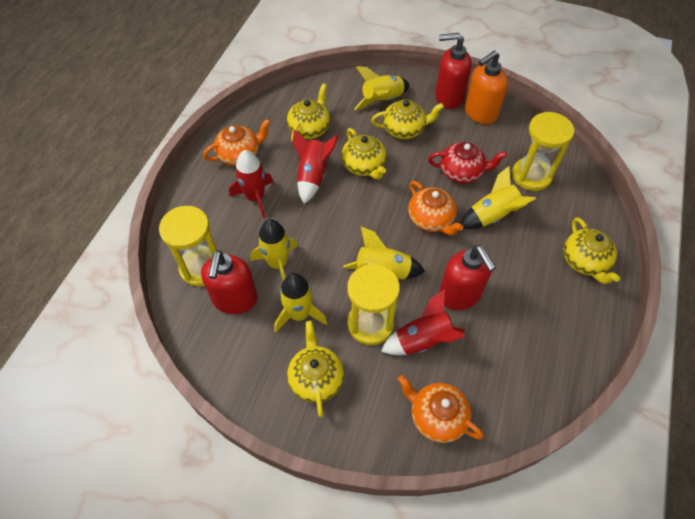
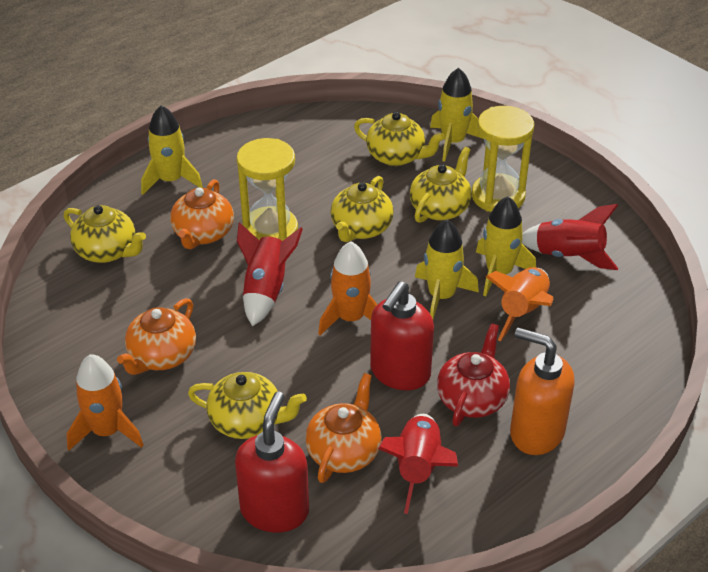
orange rocket: 0 -> 3
red soap dispenser: 3 -> 2
yellow hourglass: 3 -> 2
yellow rocket: 5 -> 4

